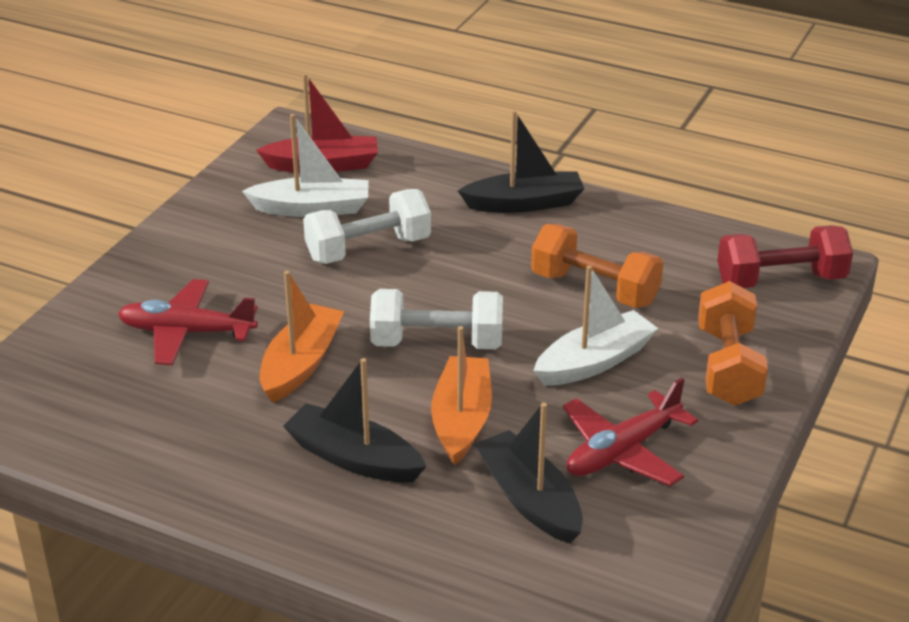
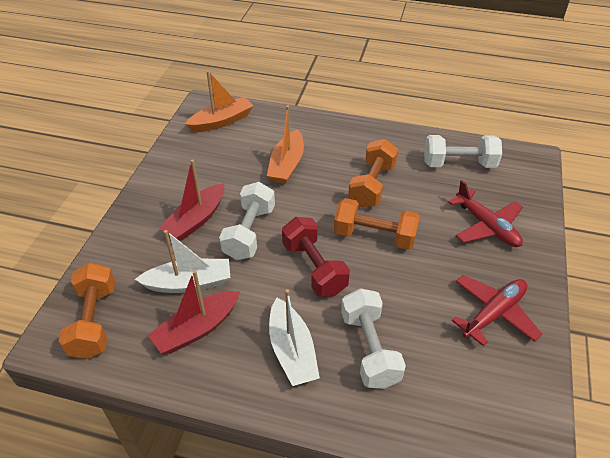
black boat: 3 -> 0
orange dumbbell: 2 -> 3
red boat: 1 -> 2
white dumbbell: 2 -> 3

